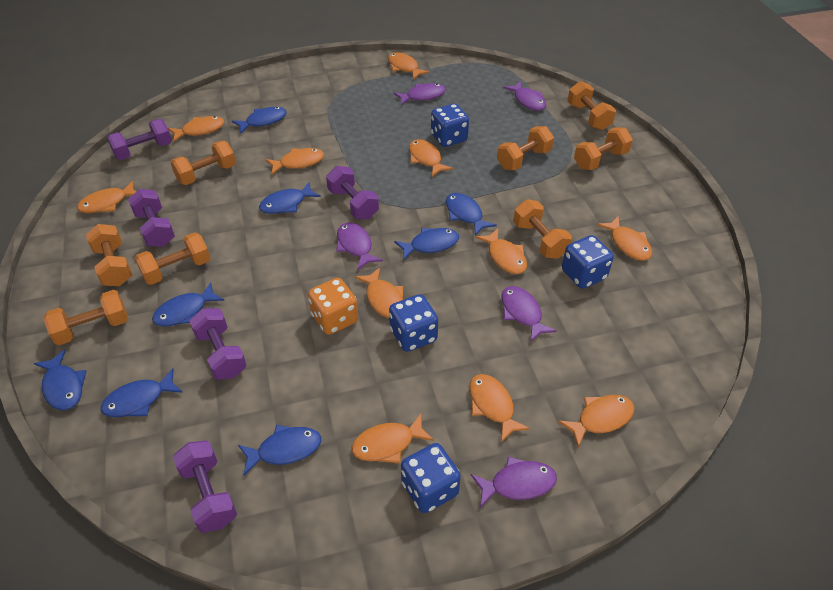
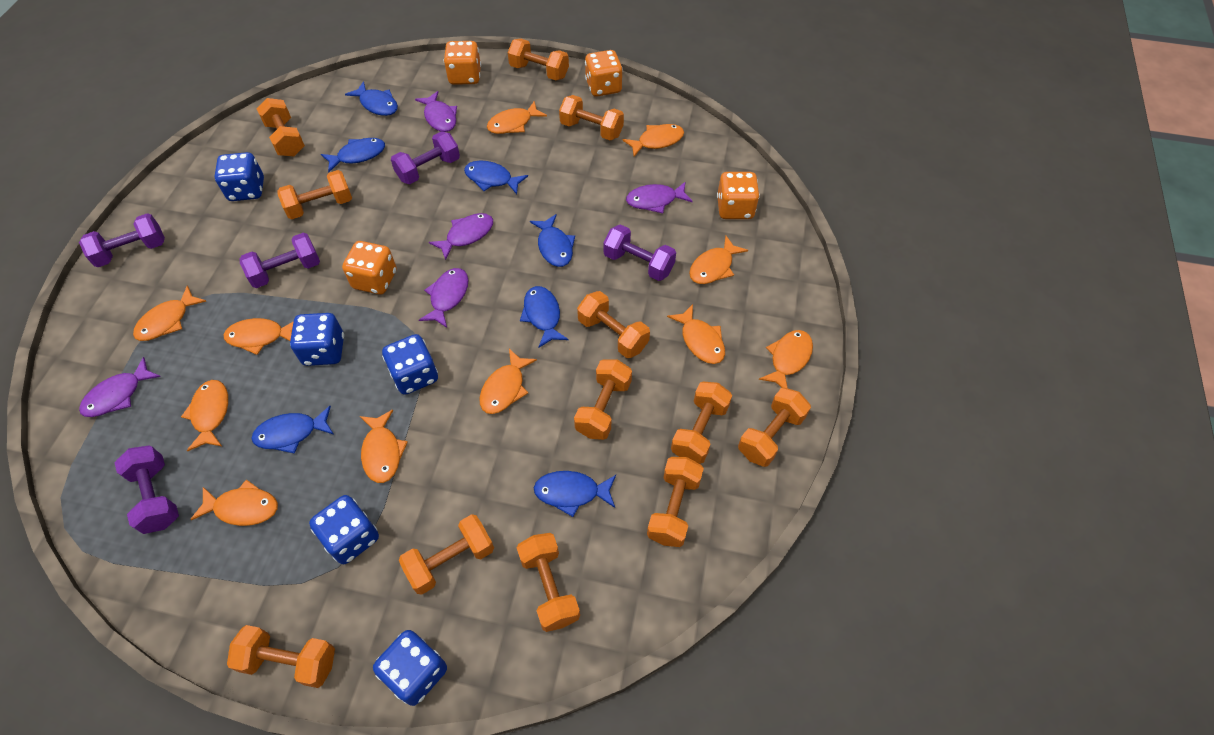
blue dice: 4 -> 5
blue fish: 8 -> 7
orange dice: 1 -> 4
orange dumbbell: 8 -> 12

